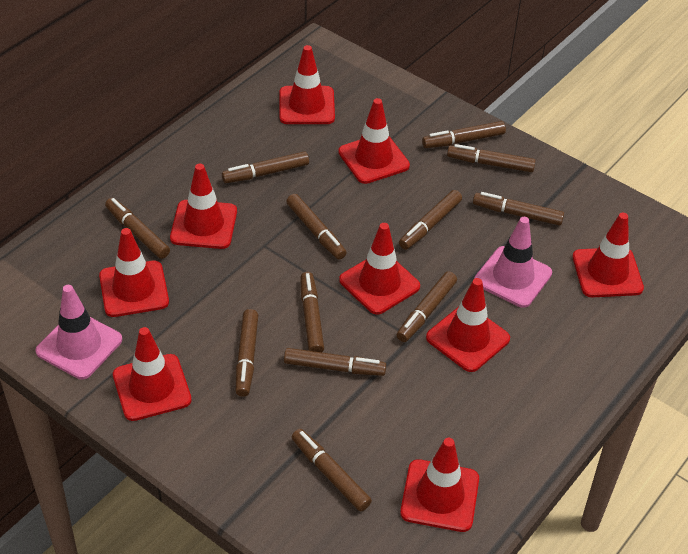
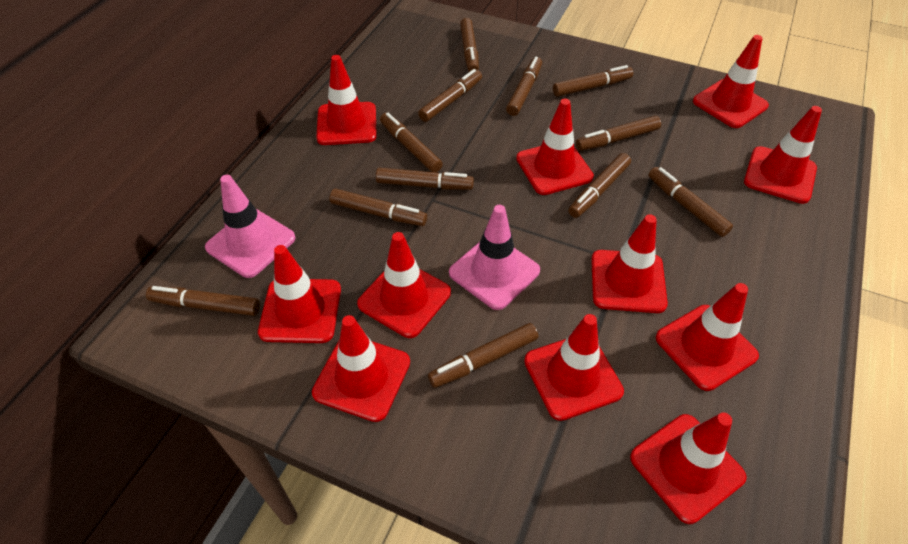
red traffic cone: 9 -> 11

